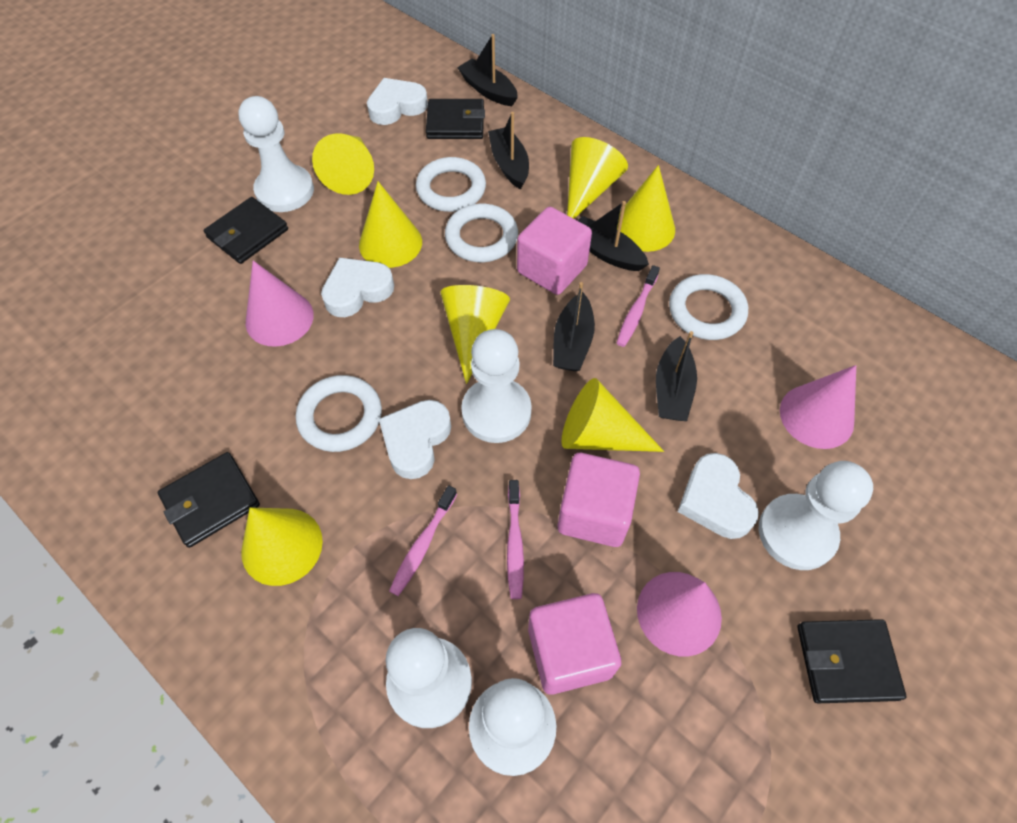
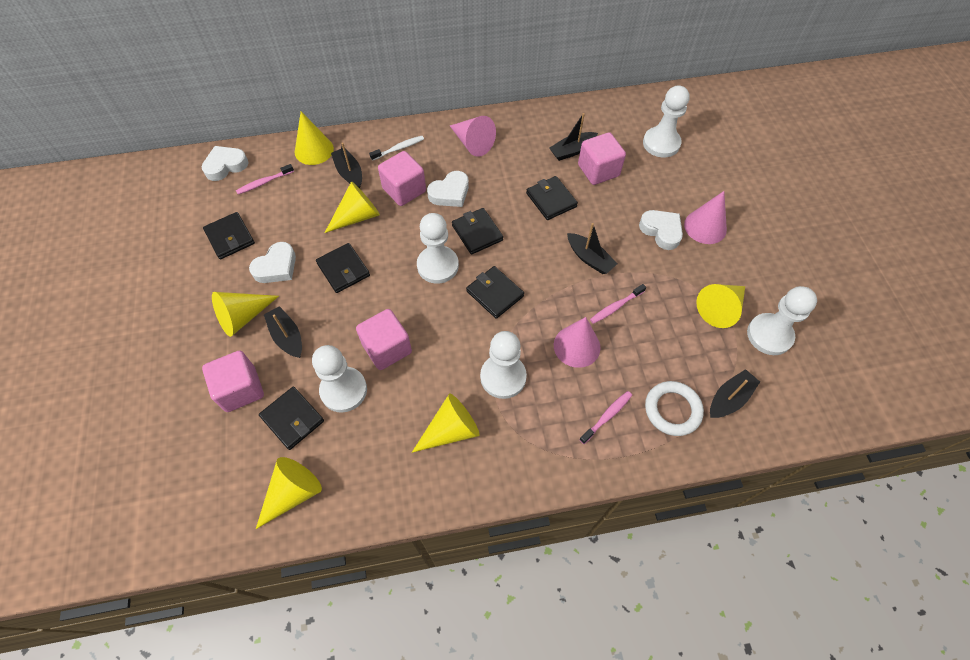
black wallet: 4 -> 6
pink cube: 3 -> 4
white ring: 4 -> 1
white toothbrush: 0 -> 1
yellow cone: 7 -> 6

